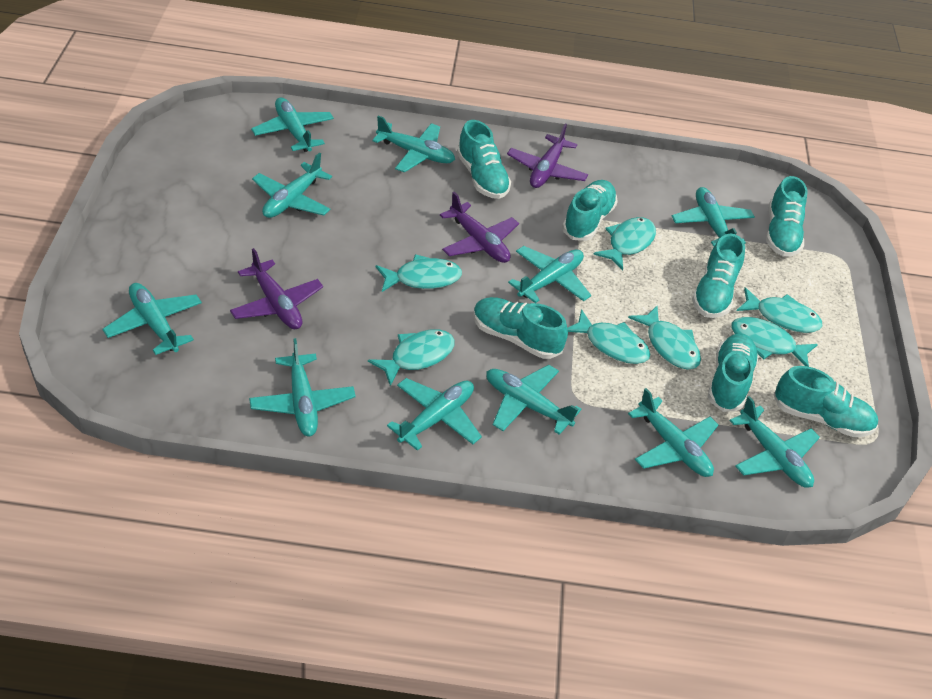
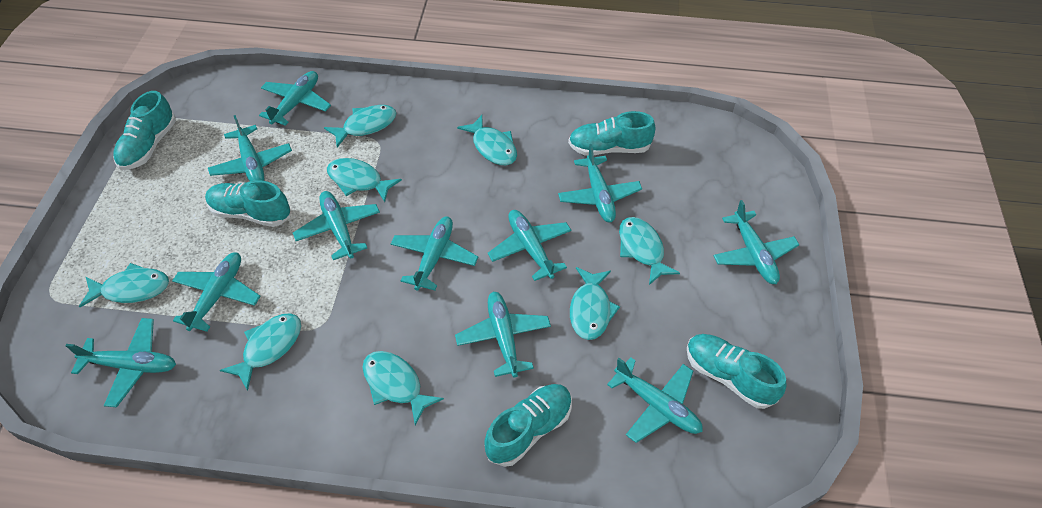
purple plane: 3 -> 0
turquoise fish: 7 -> 8
turquoise shoe: 7 -> 5

